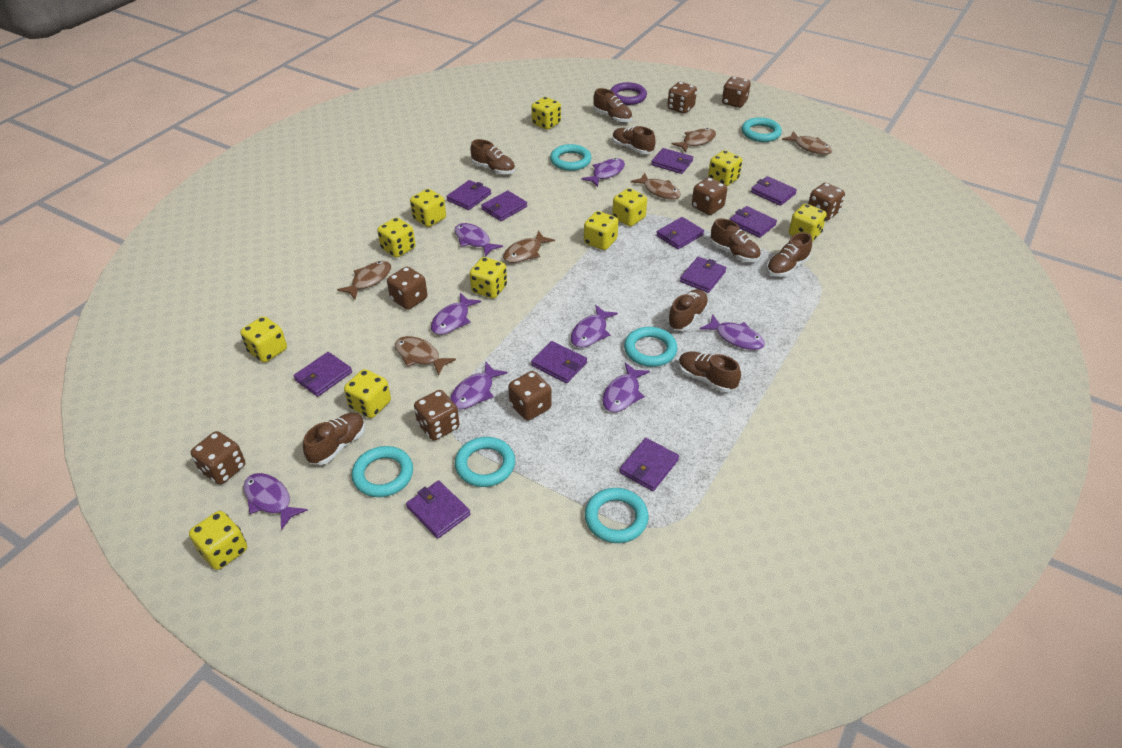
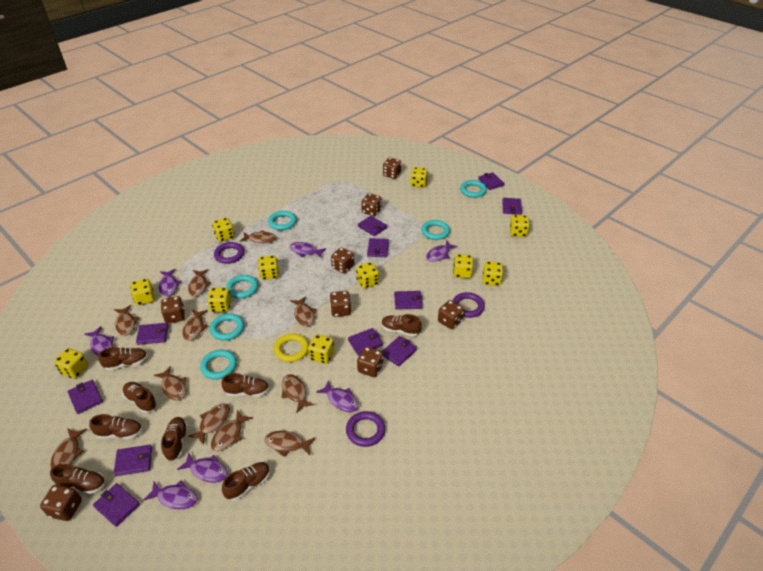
brown fish: 6 -> 11
purple fish: 8 -> 7
purple ring: 1 -> 3
yellow ring: 0 -> 1

